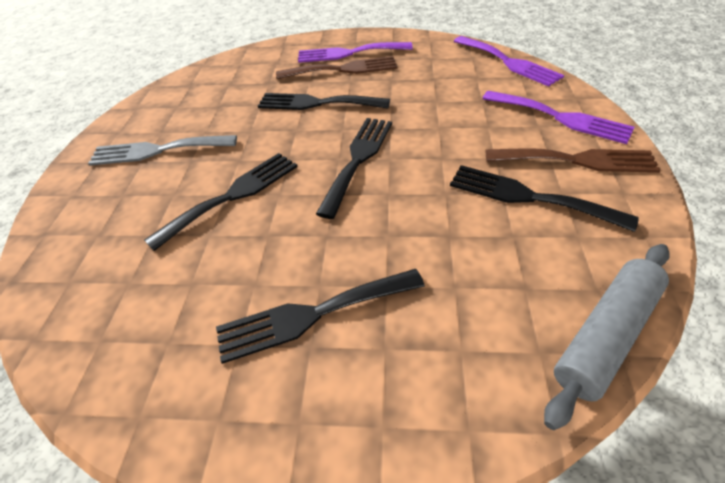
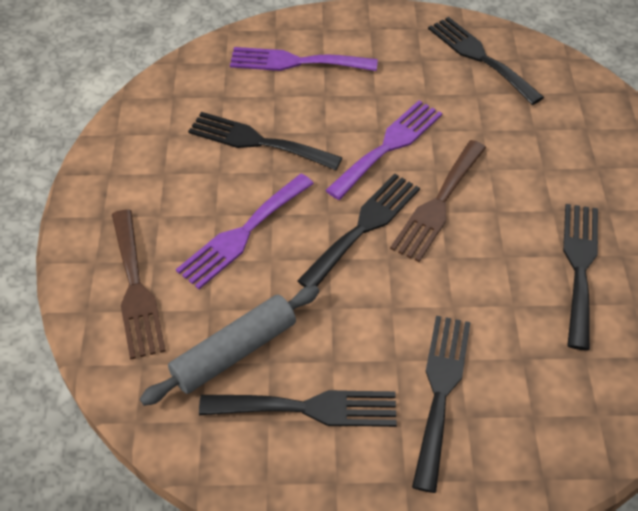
black fork: 5 -> 6
grey fork: 1 -> 0

